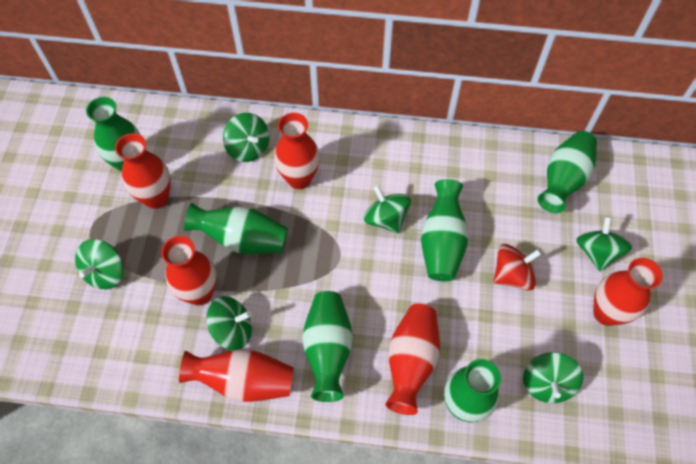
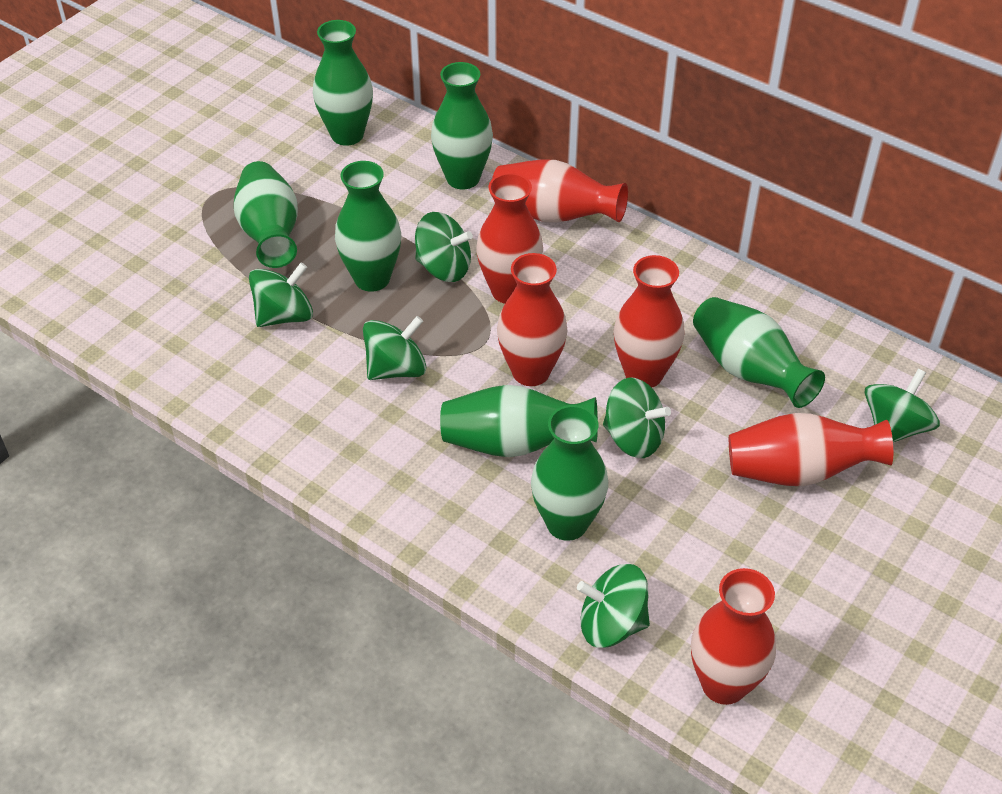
green vase: 6 -> 7
red spinning top: 1 -> 0

